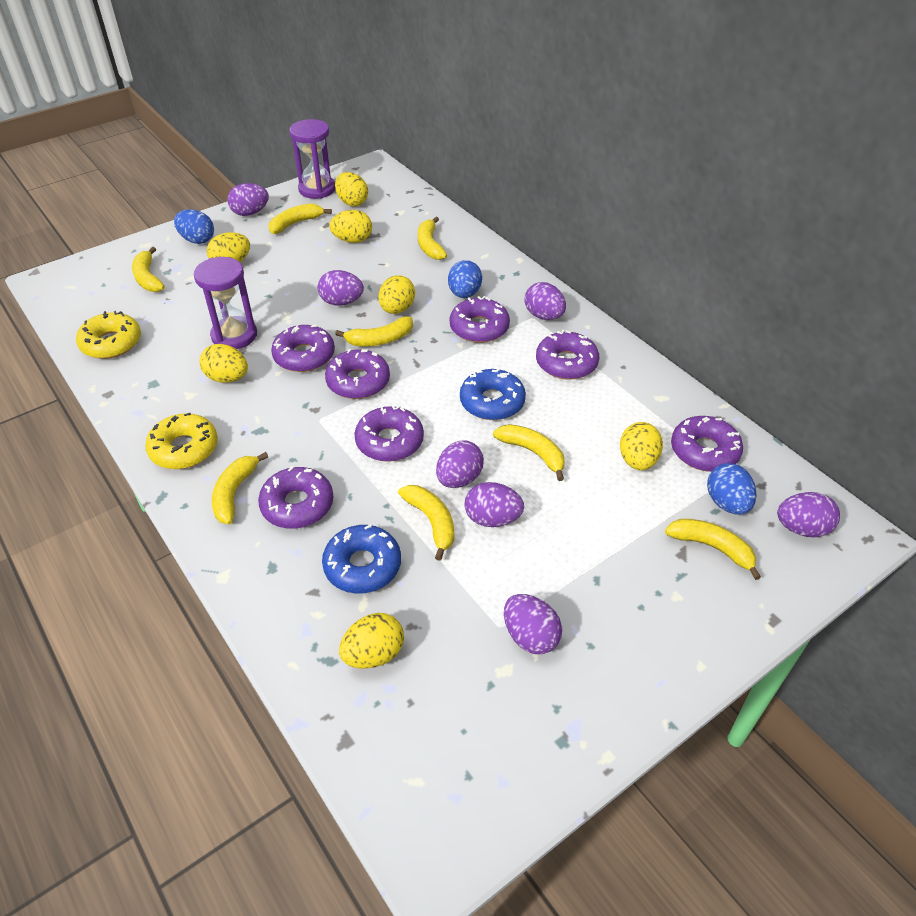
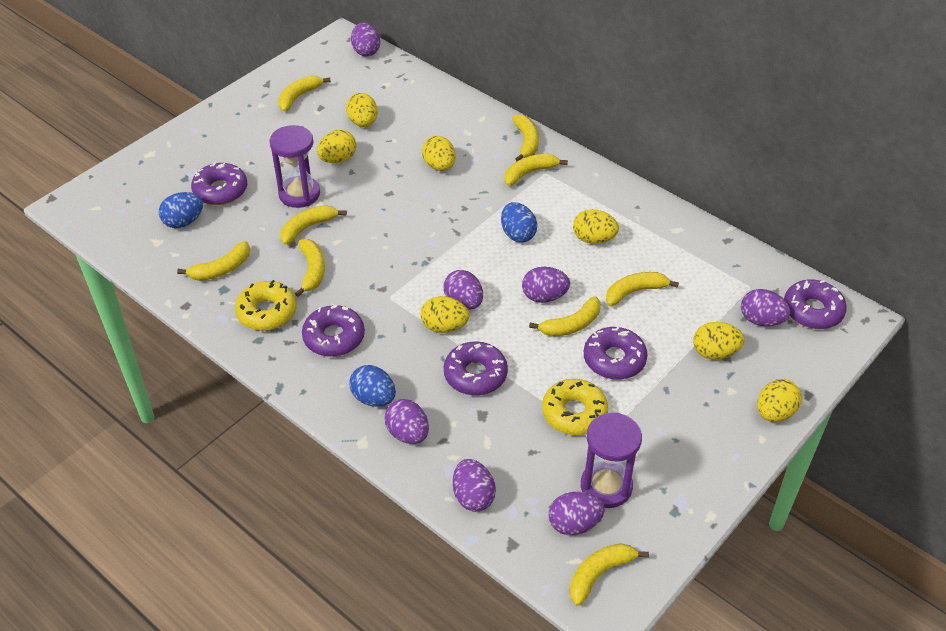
blue donut: 2 -> 0
purple donut: 7 -> 5
yellow banana: 8 -> 9

